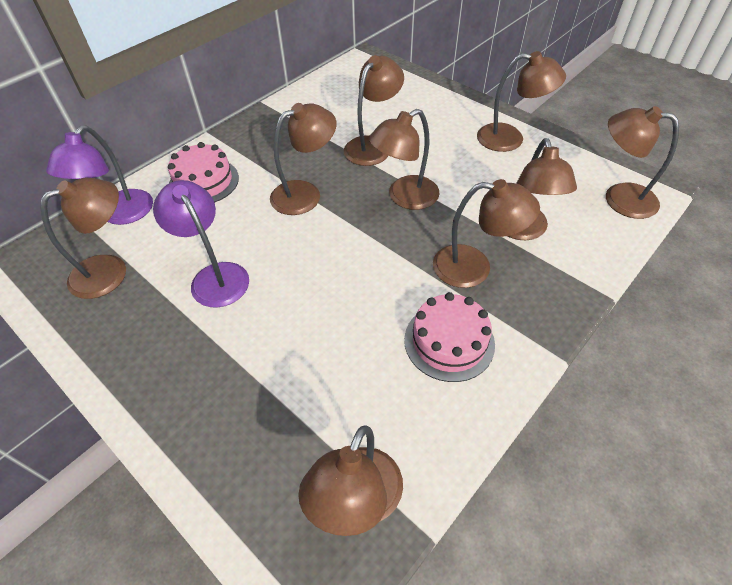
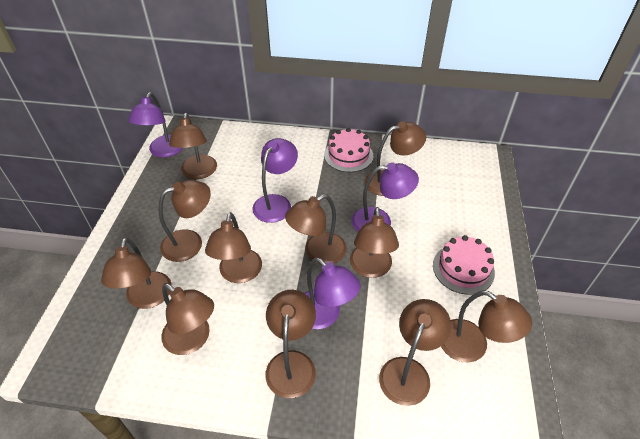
brown lamp: 9 -> 11
purple lamp: 2 -> 4

